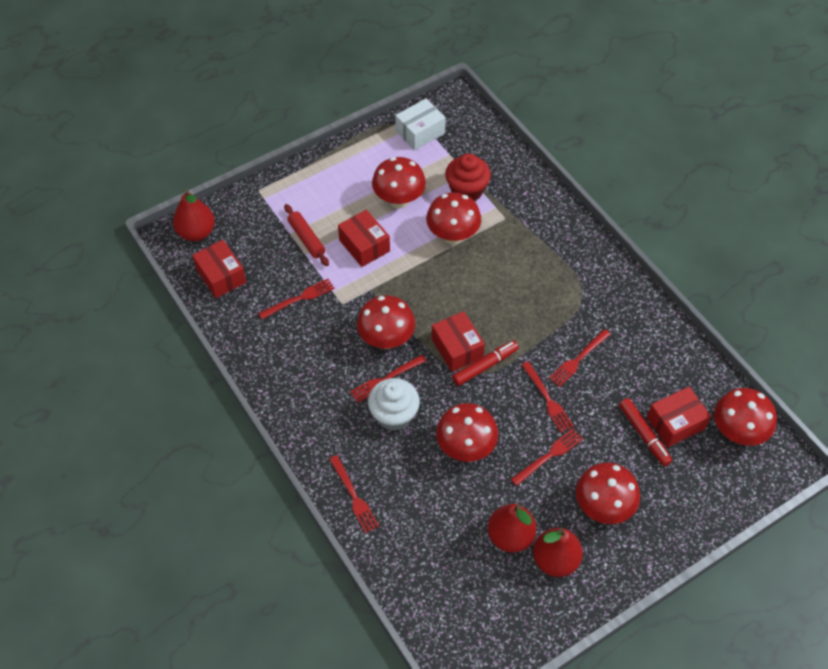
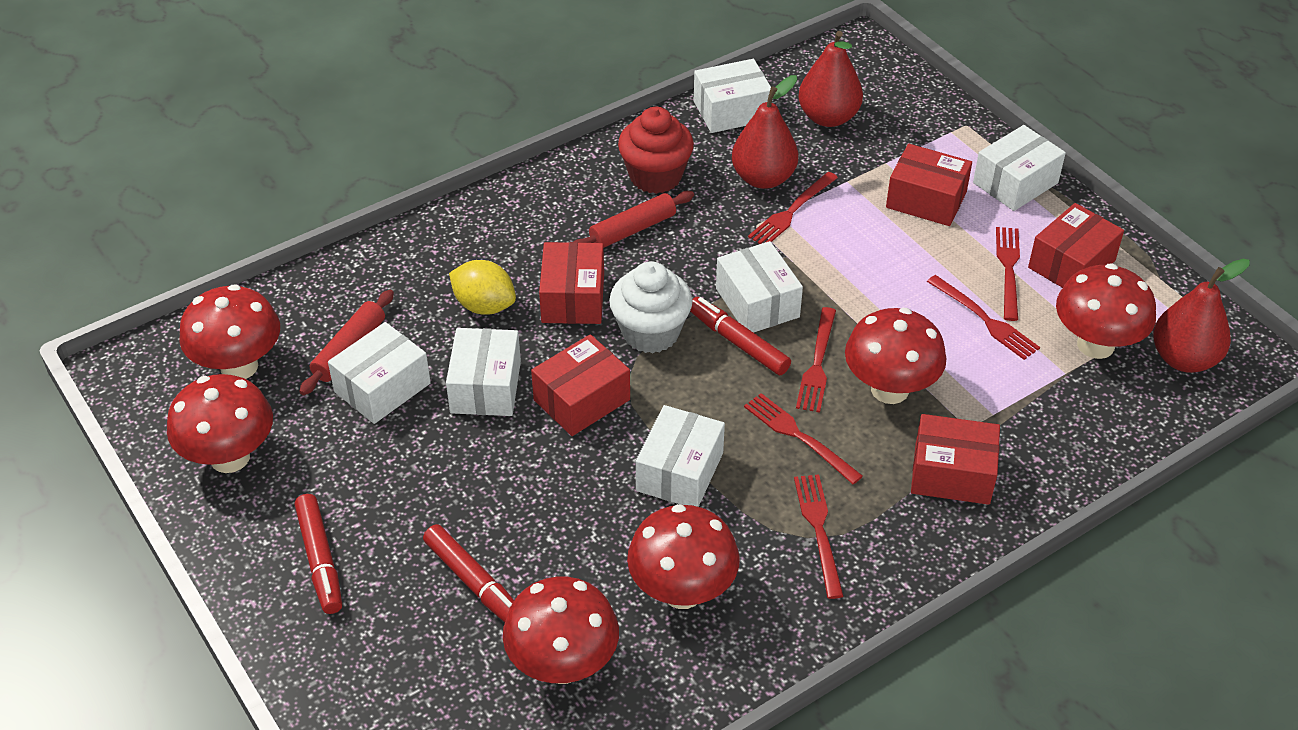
red box: 4 -> 5
red marker: 2 -> 3
red rolling pin: 1 -> 2
white box: 1 -> 6
yellow lemon: 0 -> 1

